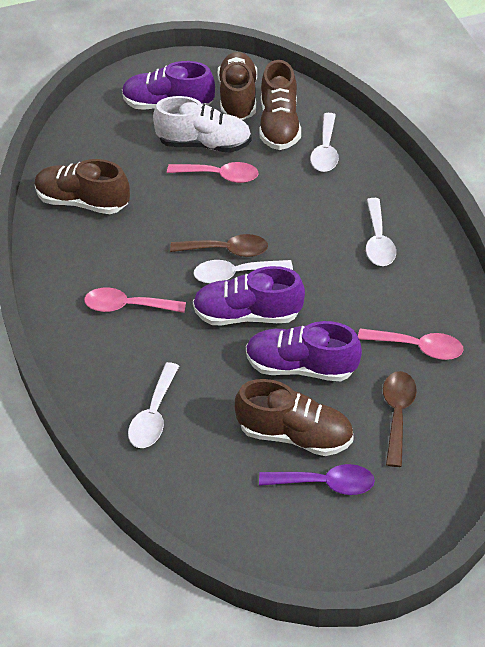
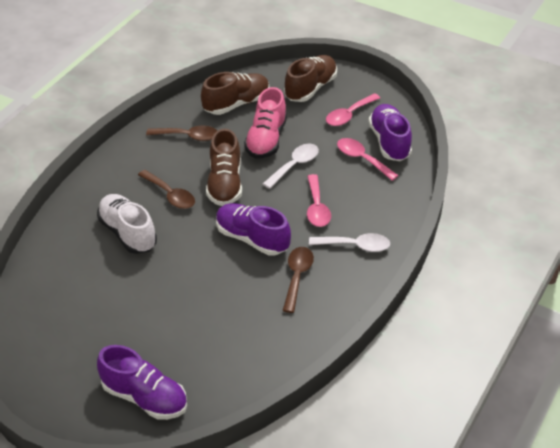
brown shoe: 4 -> 3
brown spoon: 2 -> 3
pink shoe: 0 -> 1
purple spoon: 1 -> 0
white spoon: 4 -> 2

